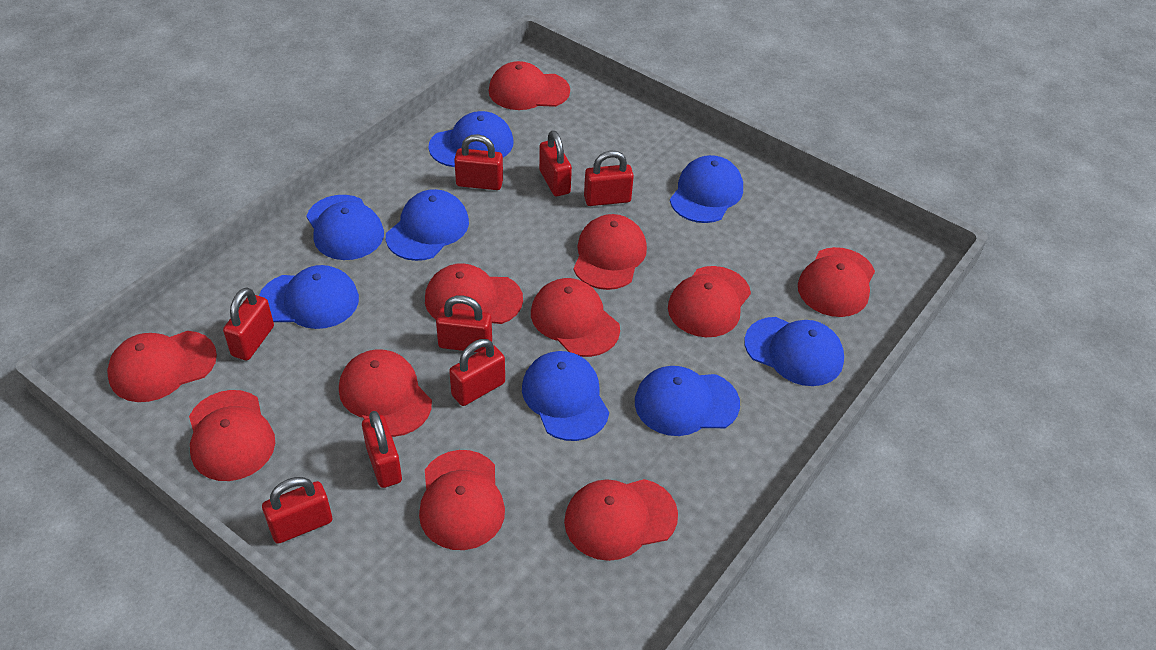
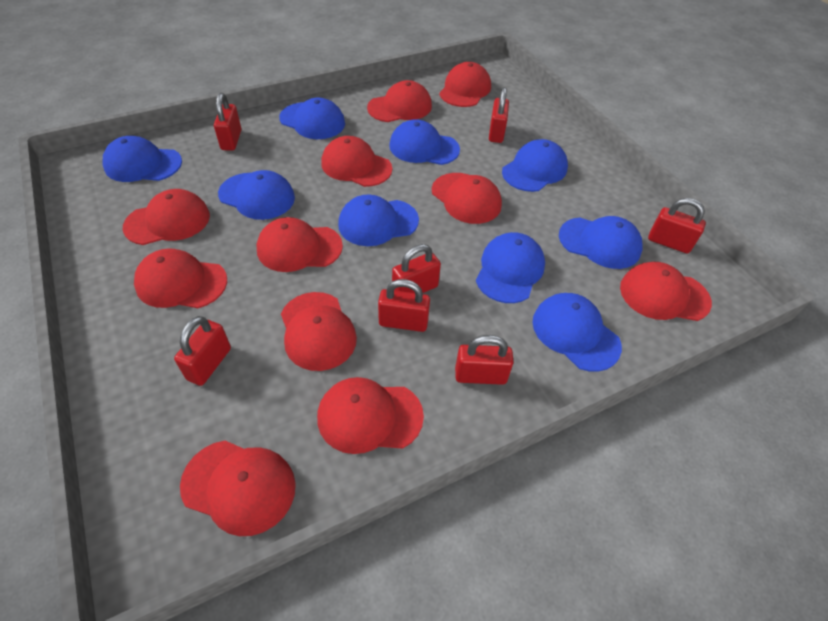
blue cap: 8 -> 9
red padlock: 8 -> 7

